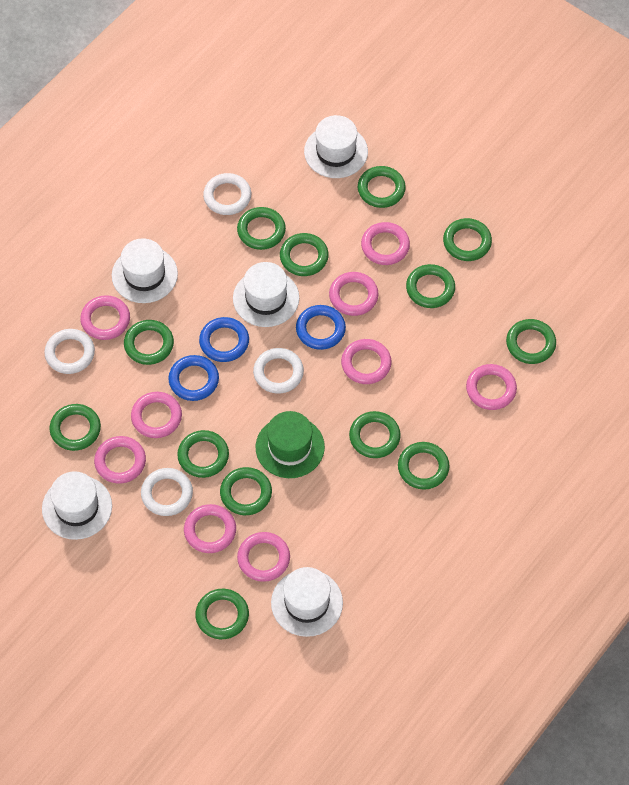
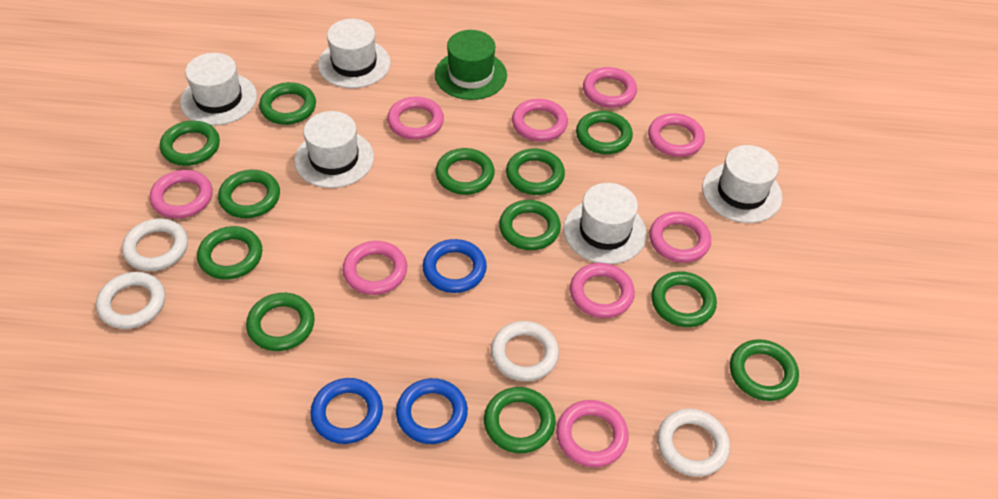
green ring: 13 -> 12

